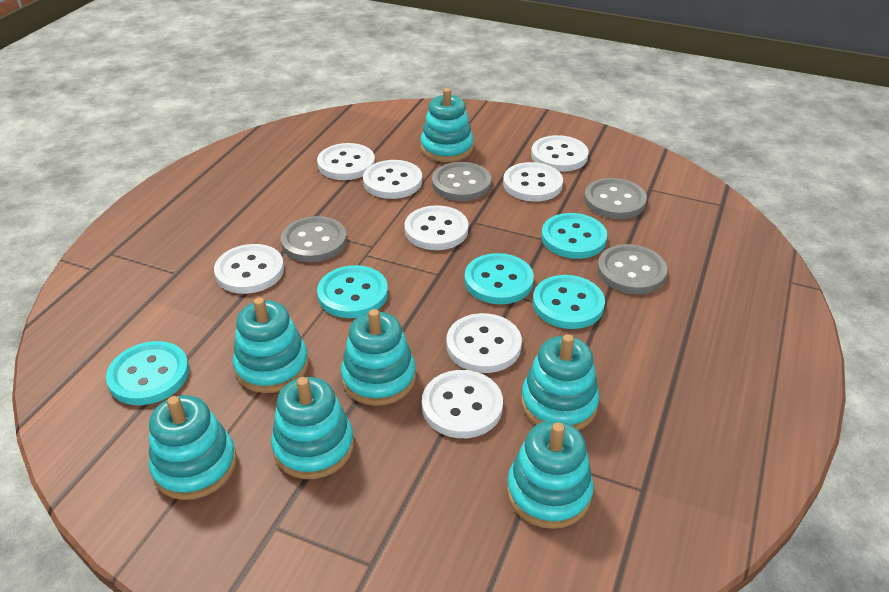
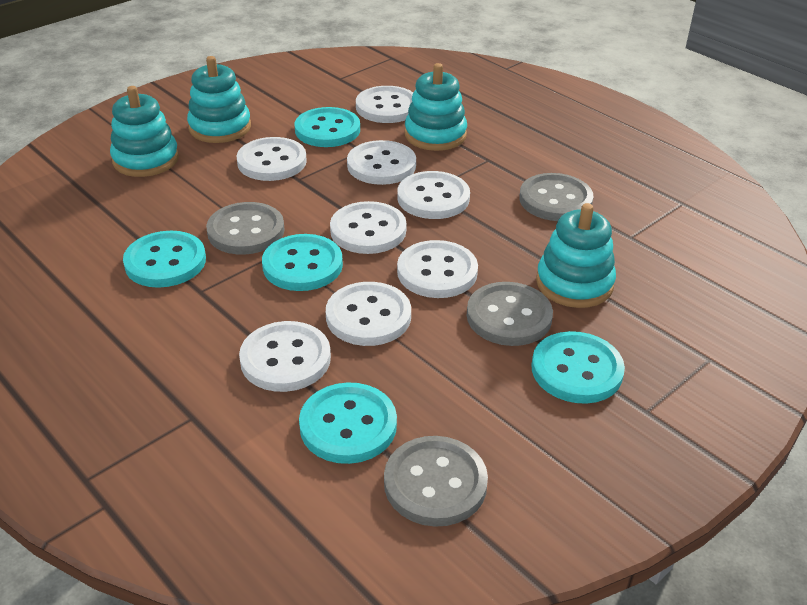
turquoise stacking toy: 7 -> 4

